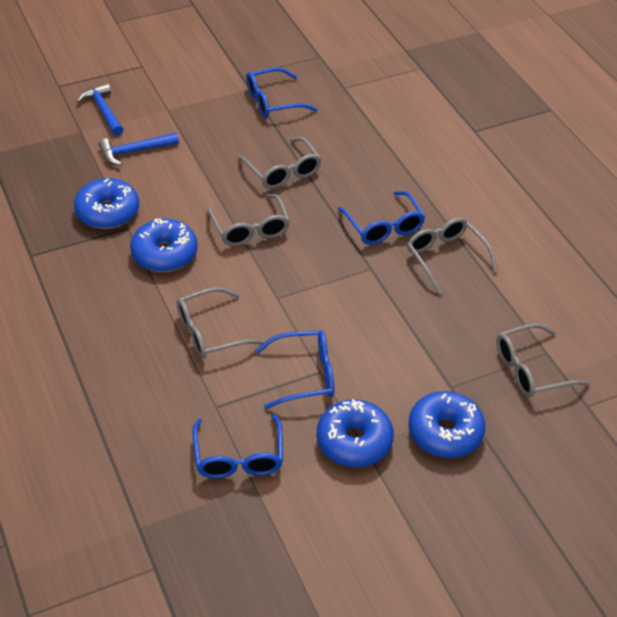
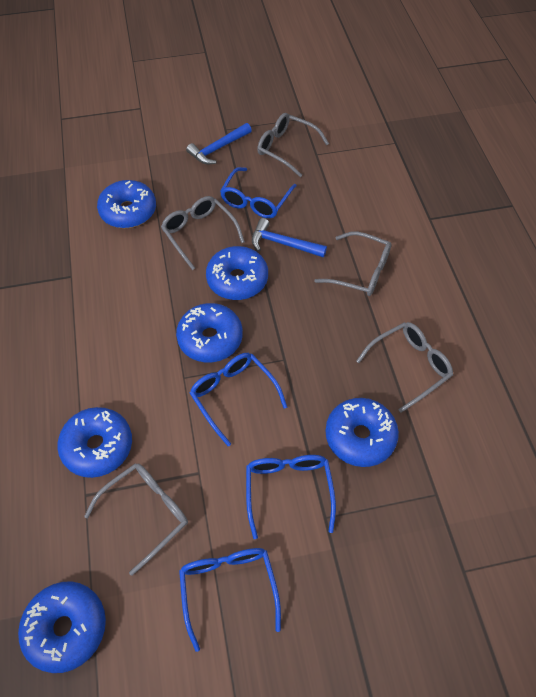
blue donut: 4 -> 6

